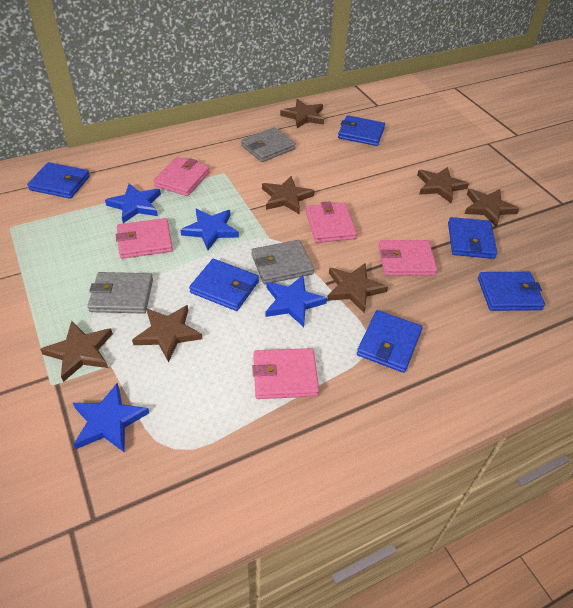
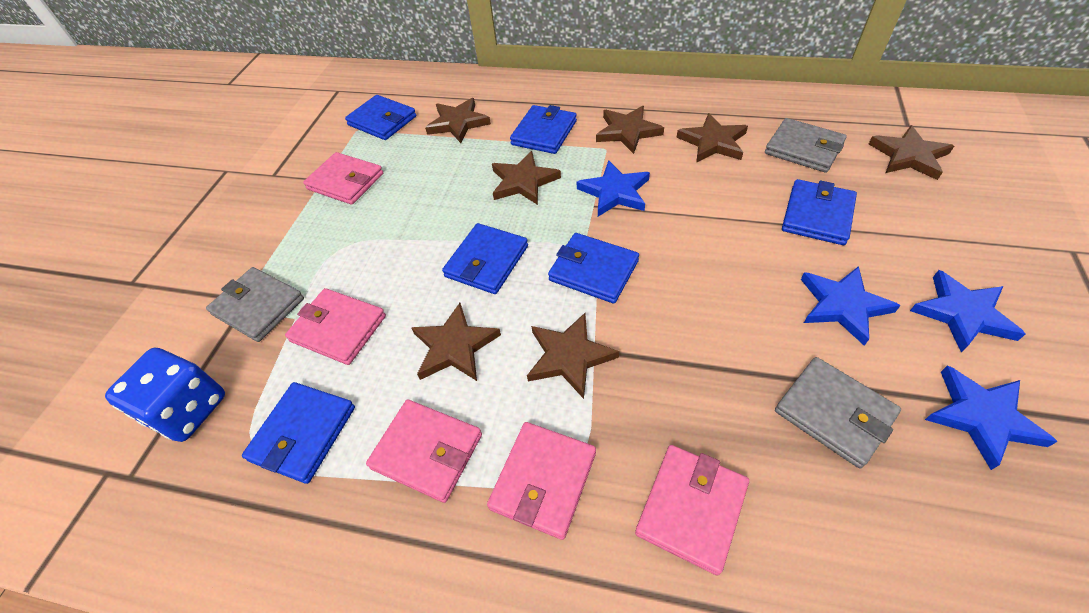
blue dice: 0 -> 1

